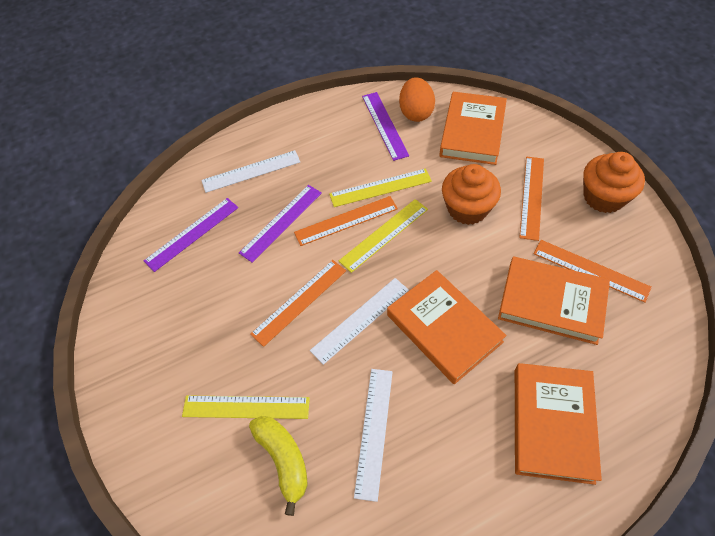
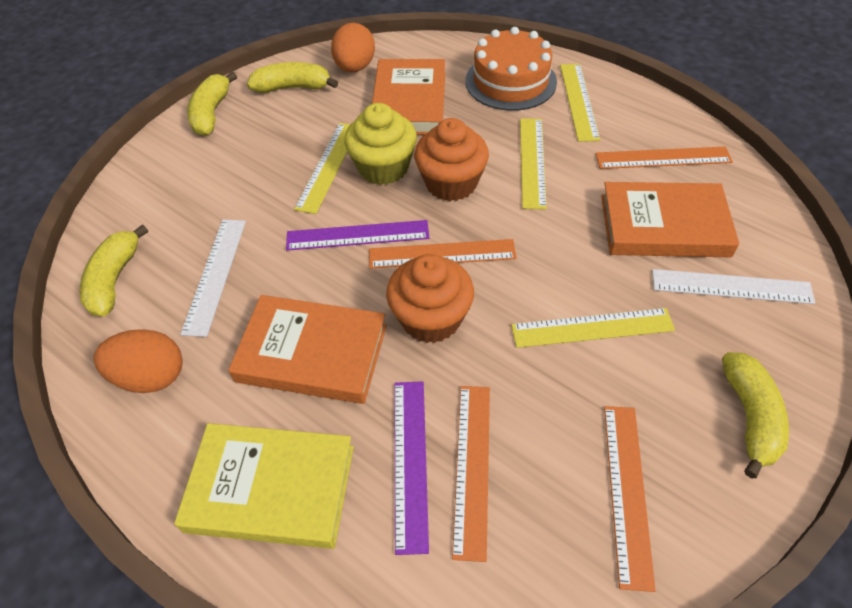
orange book: 4 -> 3
orange cake: 0 -> 1
orange egg: 1 -> 2
purple ruler: 3 -> 2
white ruler: 3 -> 2
yellow banana: 1 -> 4
yellow book: 0 -> 1
yellow cupcake: 0 -> 1
yellow ruler: 3 -> 4

